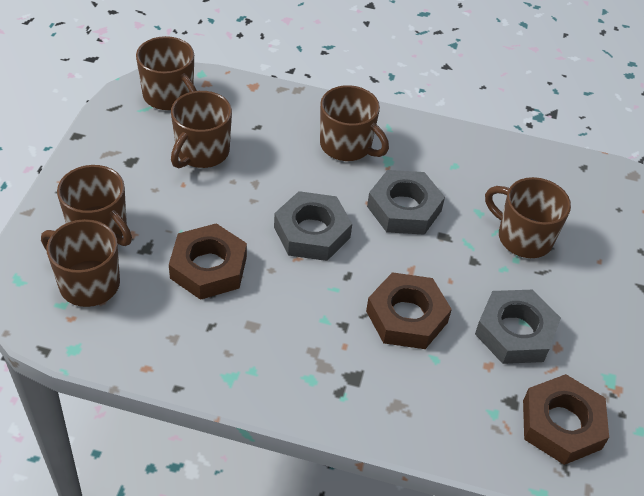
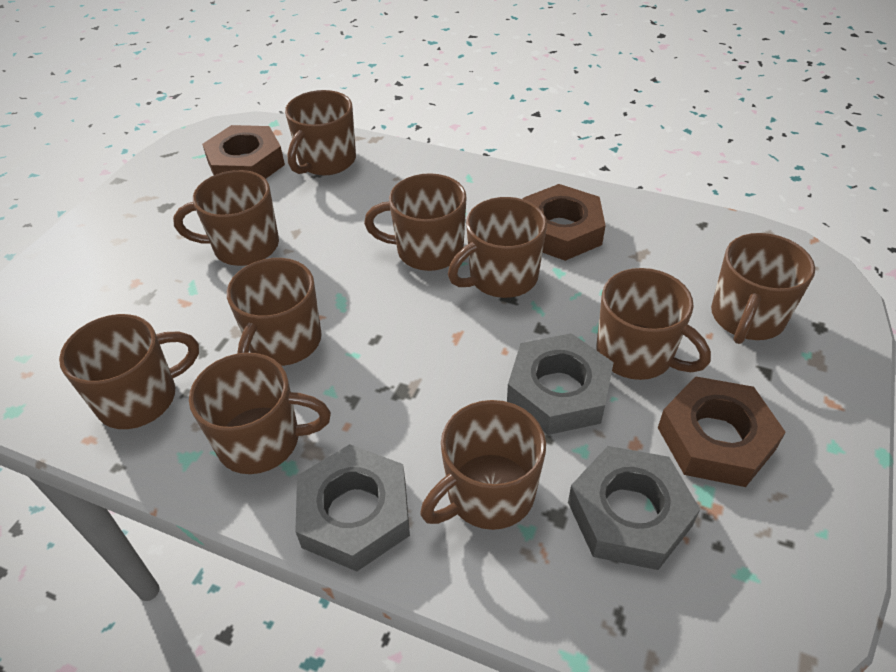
brown mug: 6 -> 10

